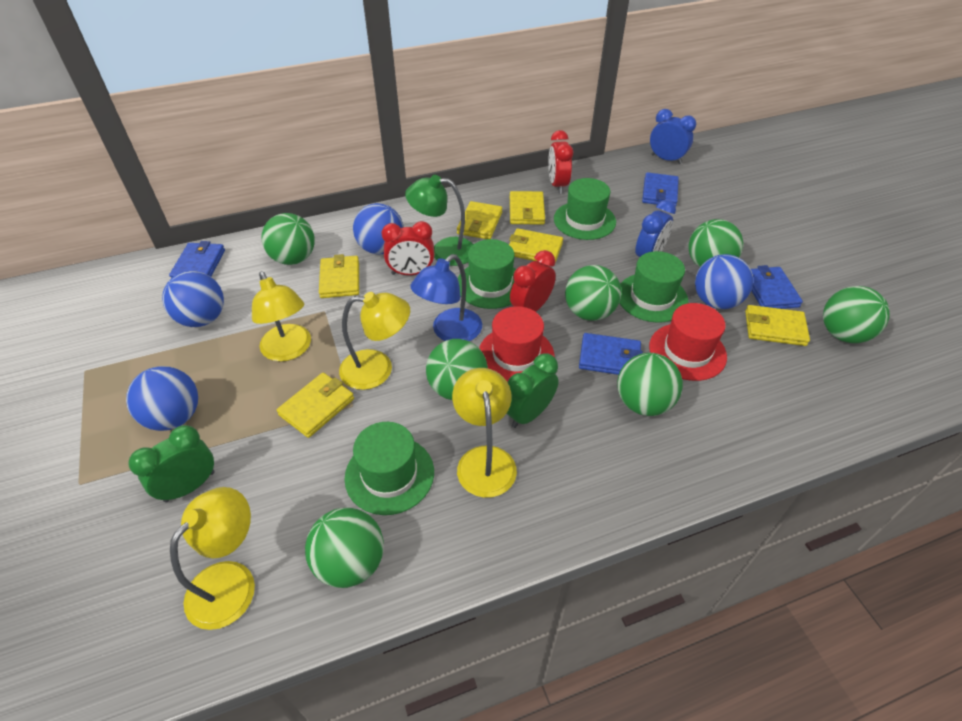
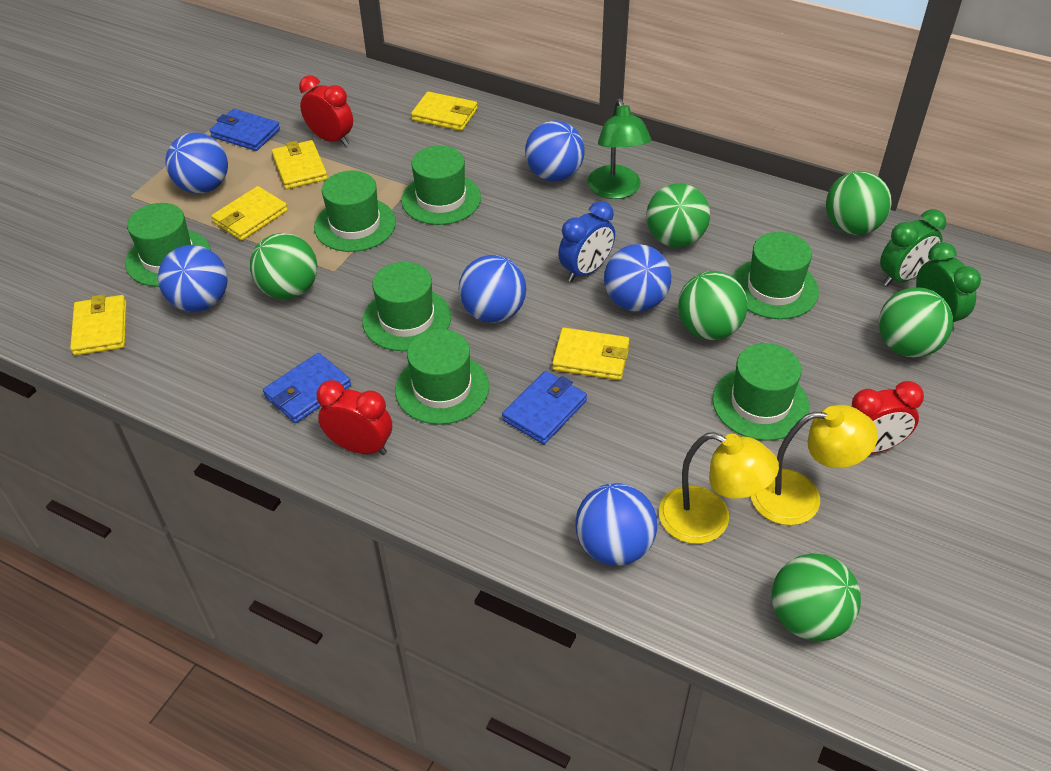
blue ball: 4 -> 6
blue clock: 2 -> 1
blue lamp: 1 -> 0
blue wallet: 4 -> 3
green ball: 7 -> 6
green hat: 4 -> 7
red hat: 2 -> 0
yellow lamp: 4 -> 2
yellow wallet: 6 -> 5

